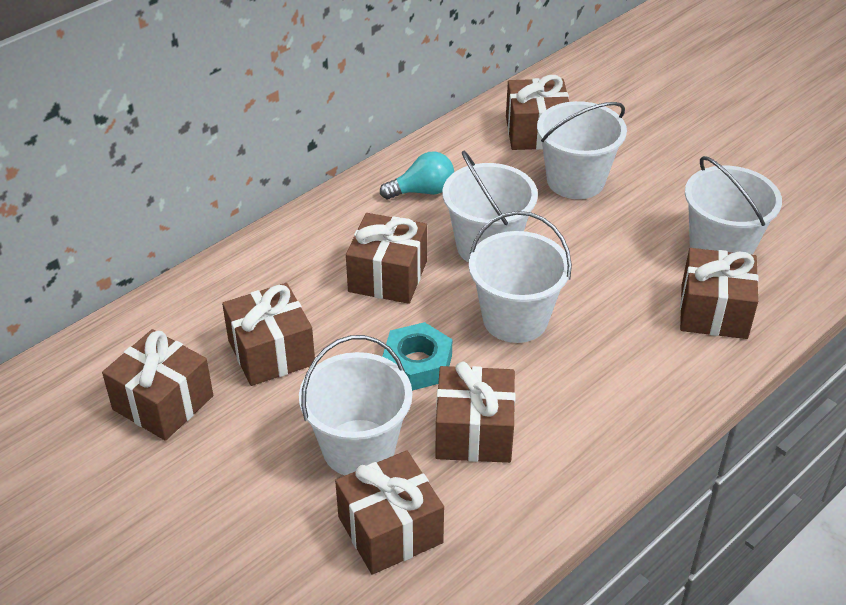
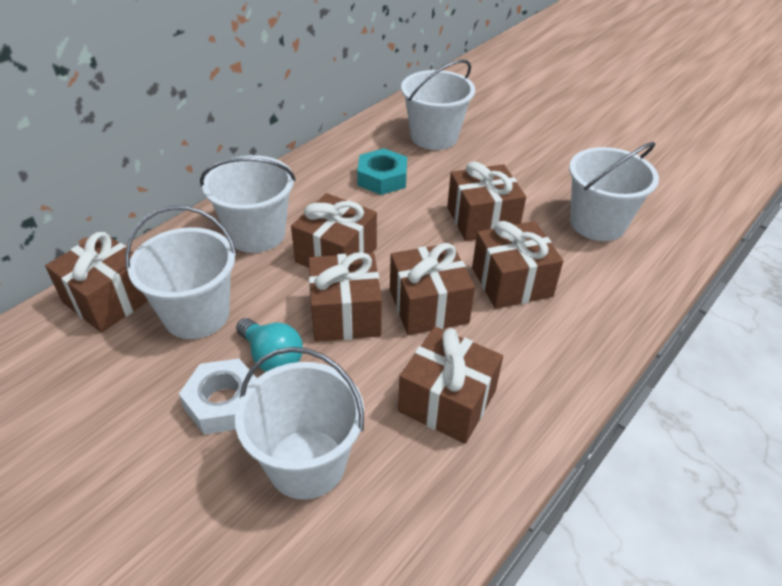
white nut: 0 -> 1

